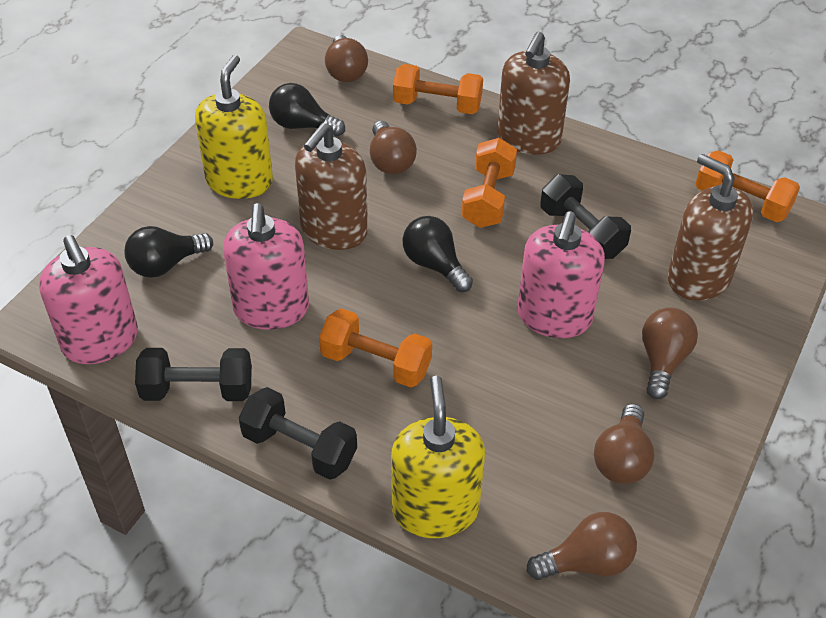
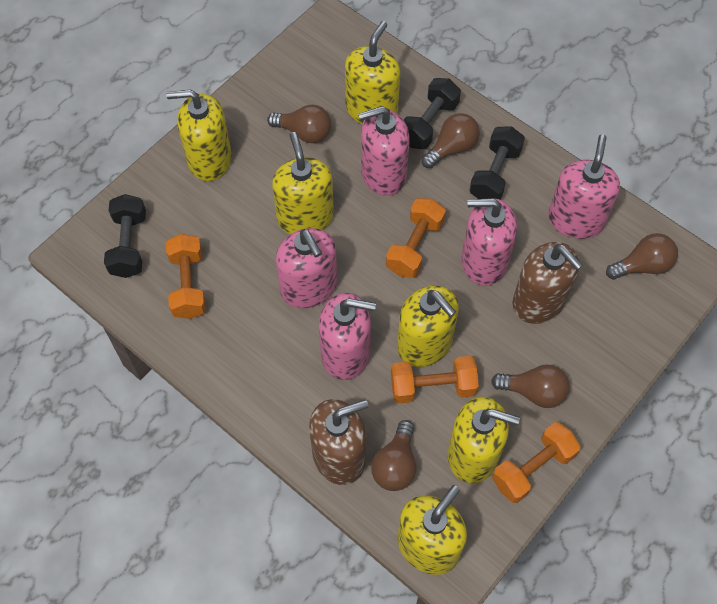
black light bulb: 3 -> 0
brown soap dispenser: 3 -> 2
pink soap dispenser: 3 -> 5
yellow soap dispenser: 2 -> 6

